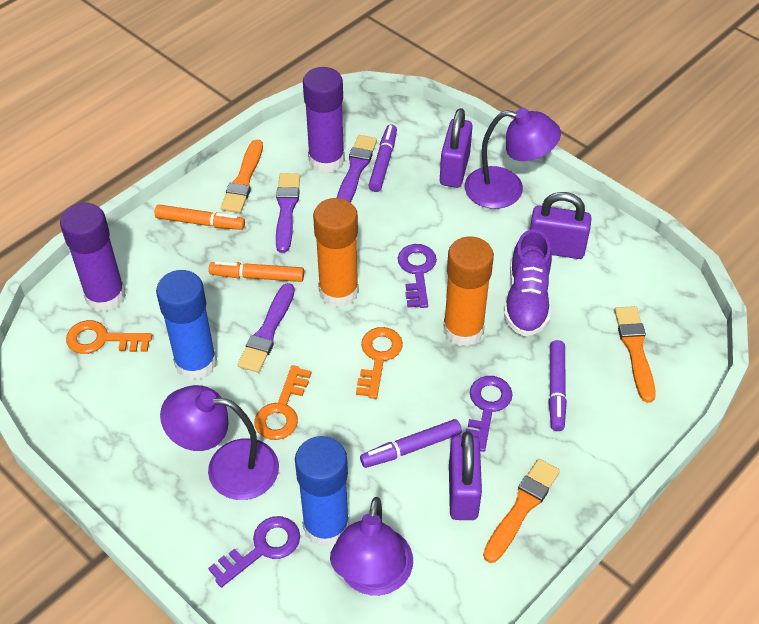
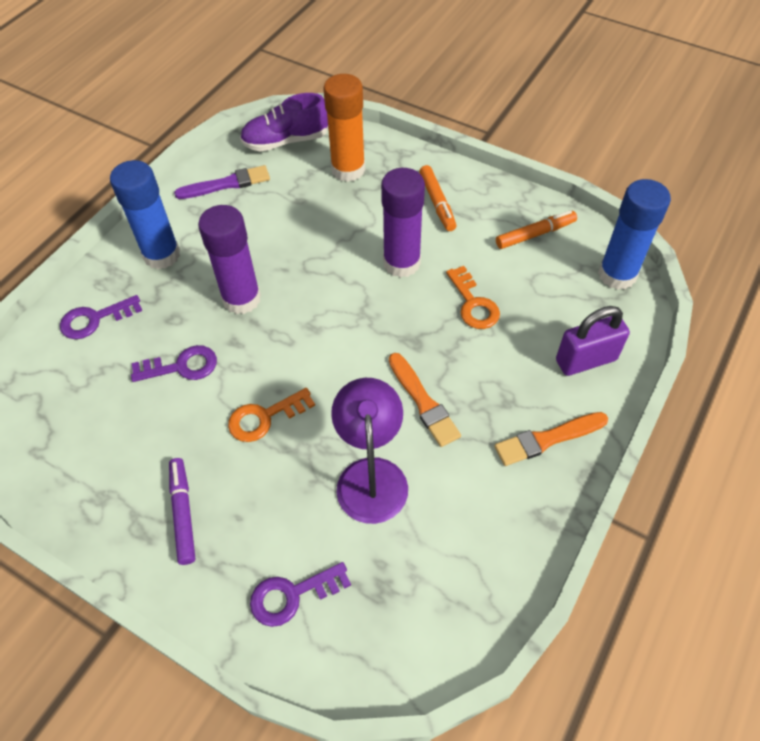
orange brush: 3 -> 2
orange glue stick: 2 -> 1
orange key: 3 -> 2
purple brush: 3 -> 1
purple lamp: 3 -> 1
purple marker: 3 -> 1
purple padlock: 3 -> 1

